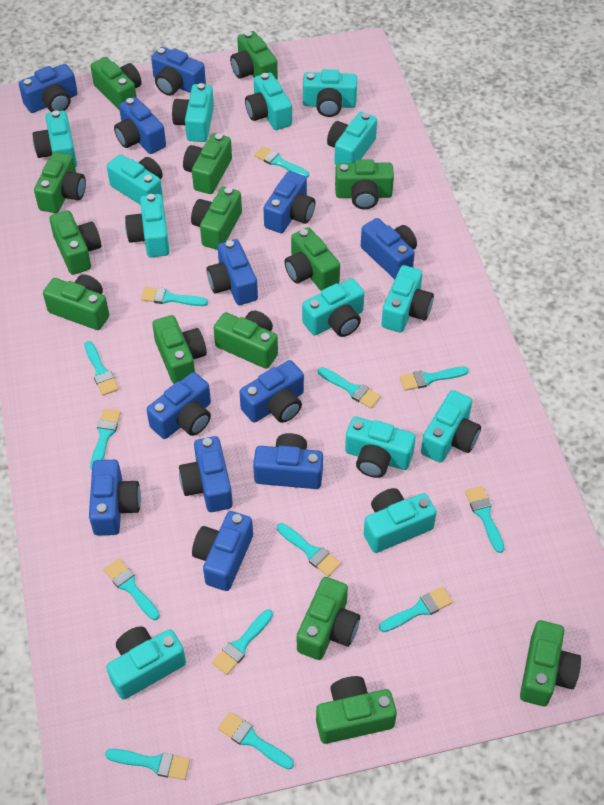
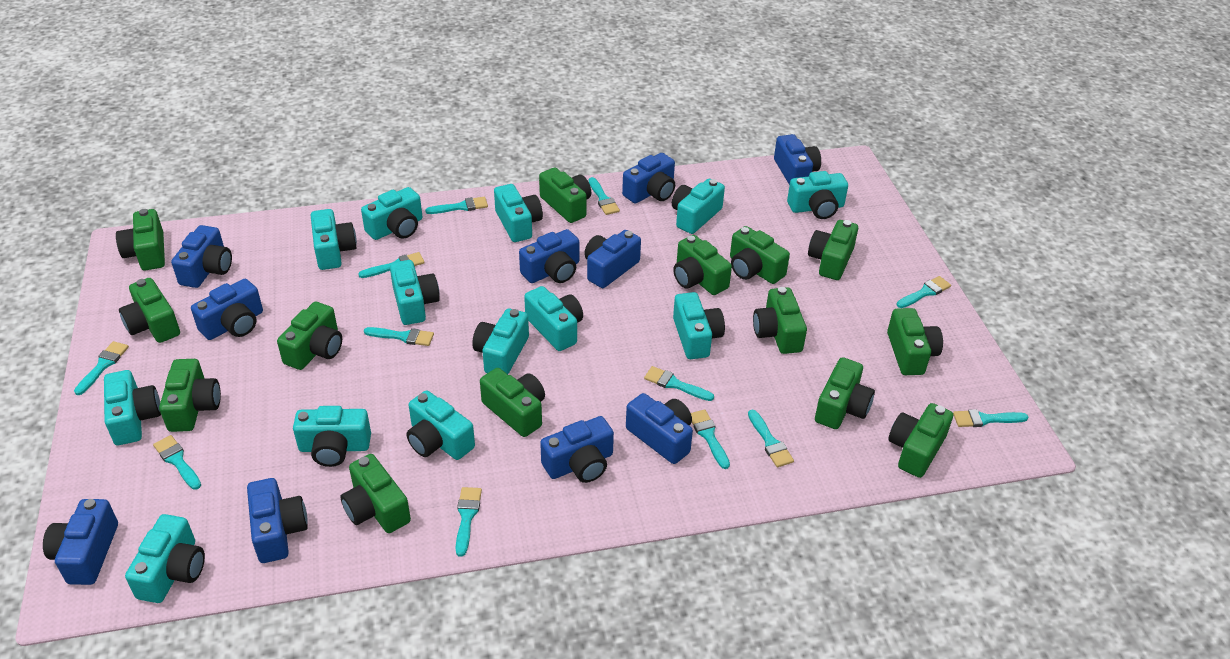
blue camera: 12 -> 10
turquoise brush: 13 -> 12

